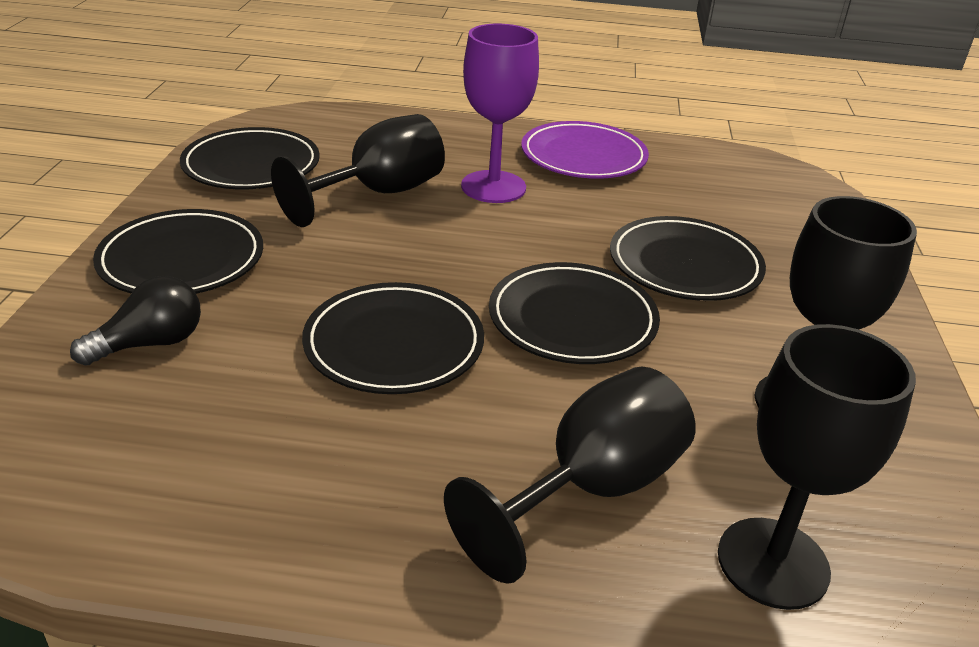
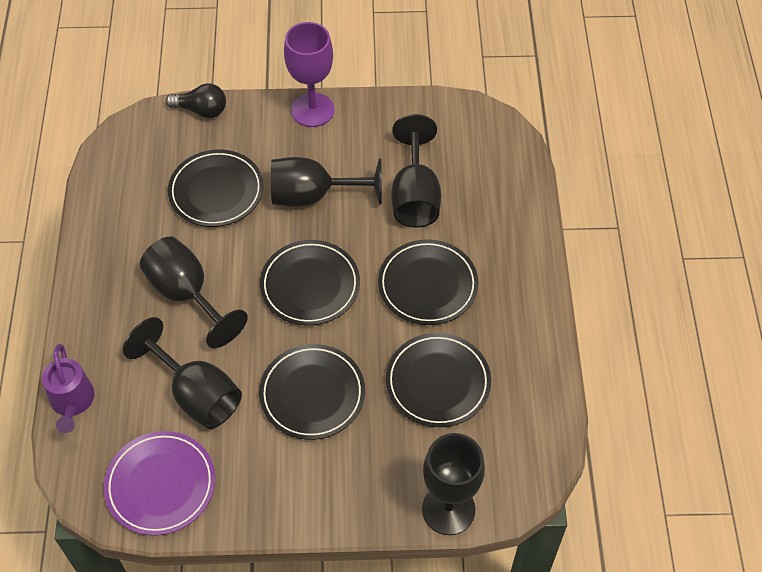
black goblet: 4 -> 5
purple watering can: 0 -> 1

